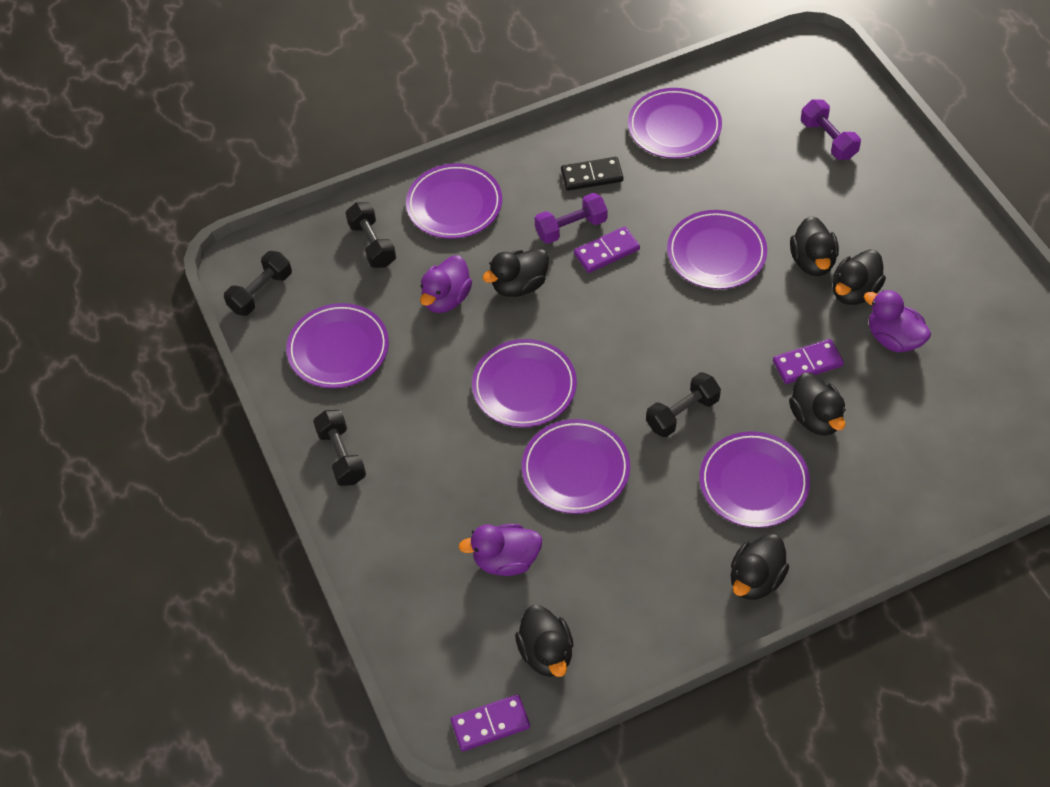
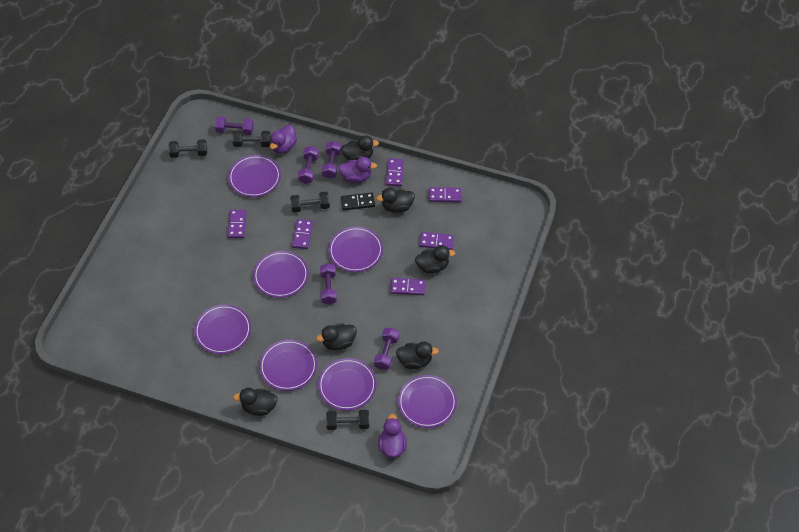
purple domino: 3 -> 6
purple dumbbell: 2 -> 5

